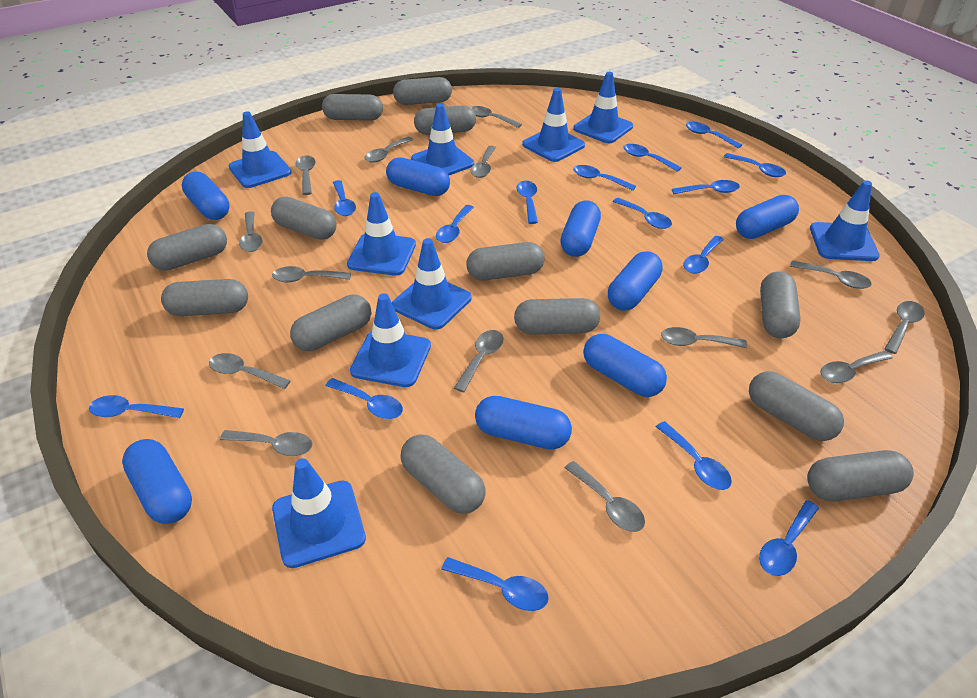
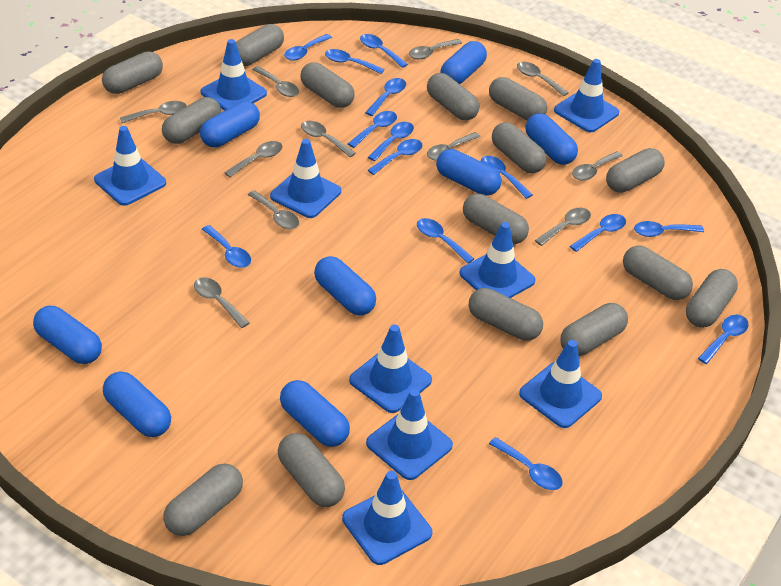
blue spoon: 15 -> 14
grey capsule: 13 -> 15
grey spoon: 14 -> 11

